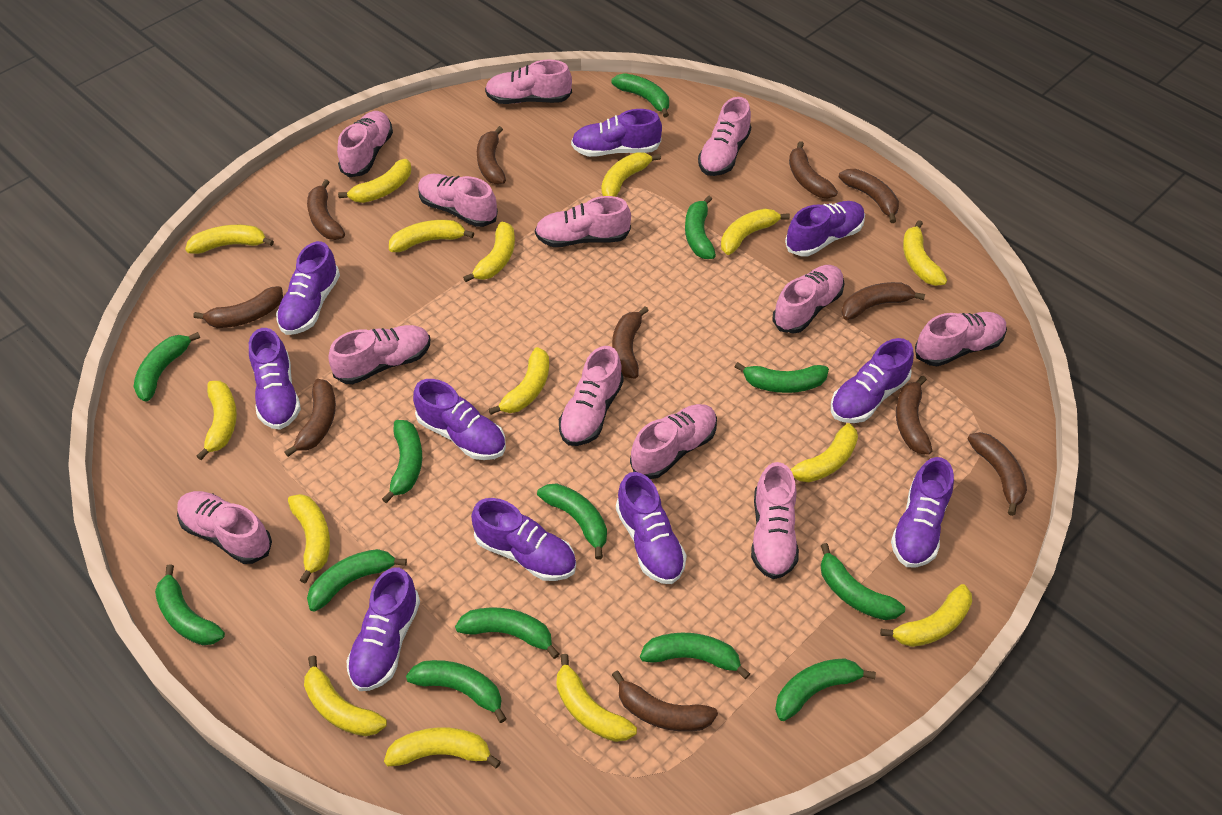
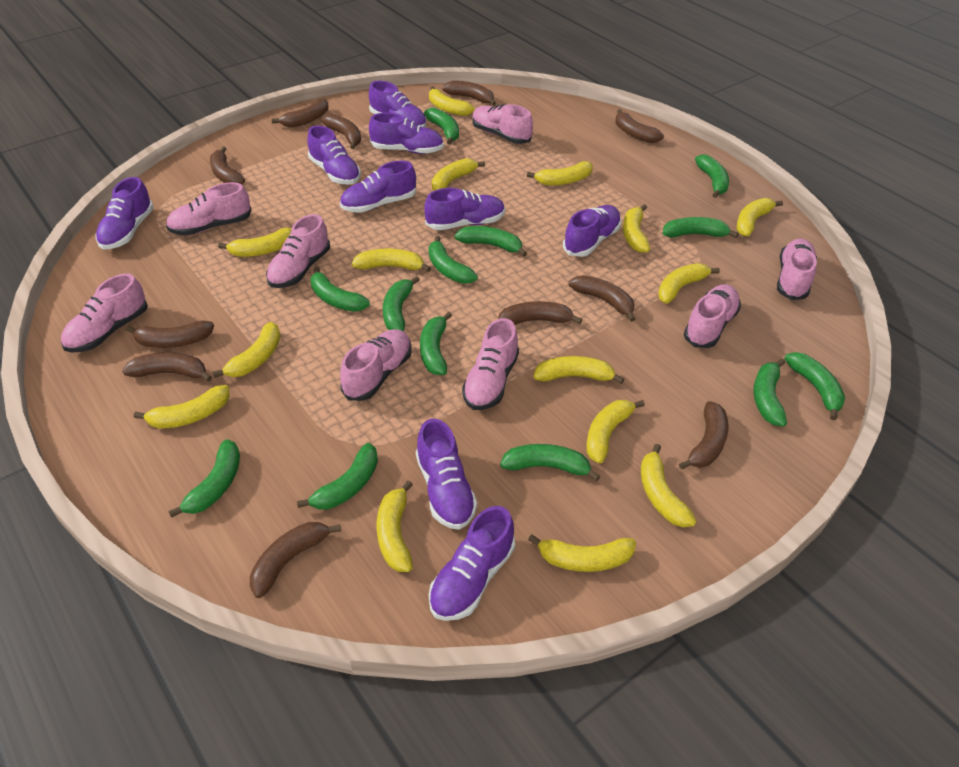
pink shoe: 12 -> 8
purple shoe: 10 -> 9

